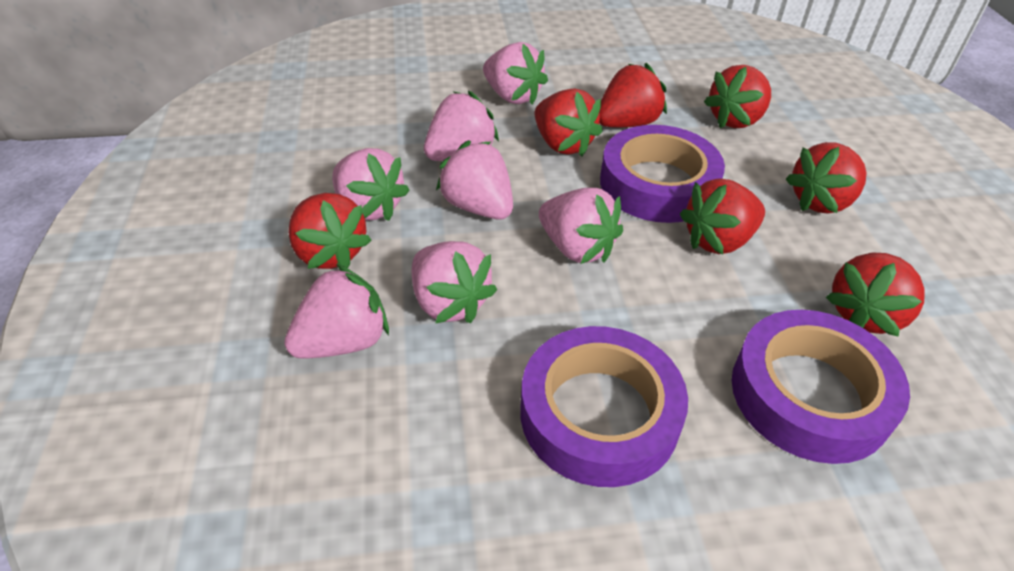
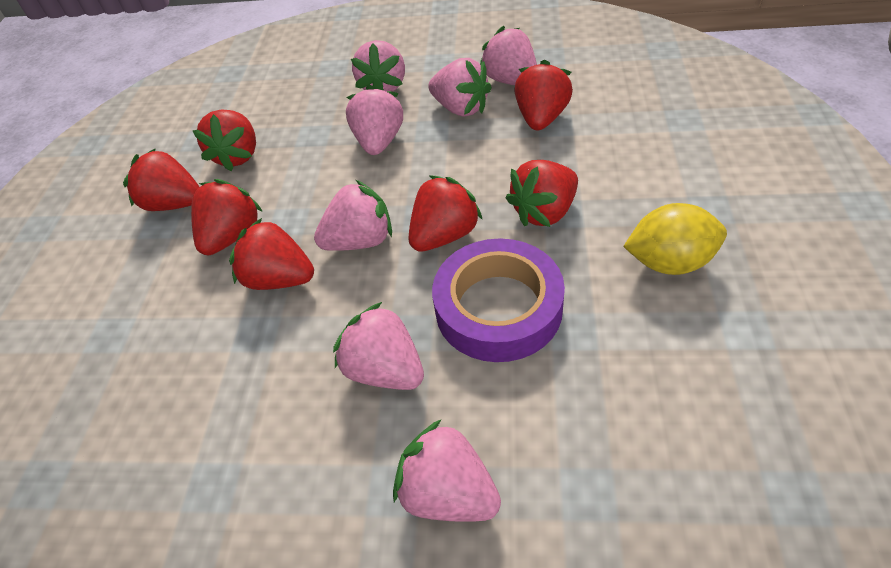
purple tape: 3 -> 1
yellow lemon: 0 -> 1

